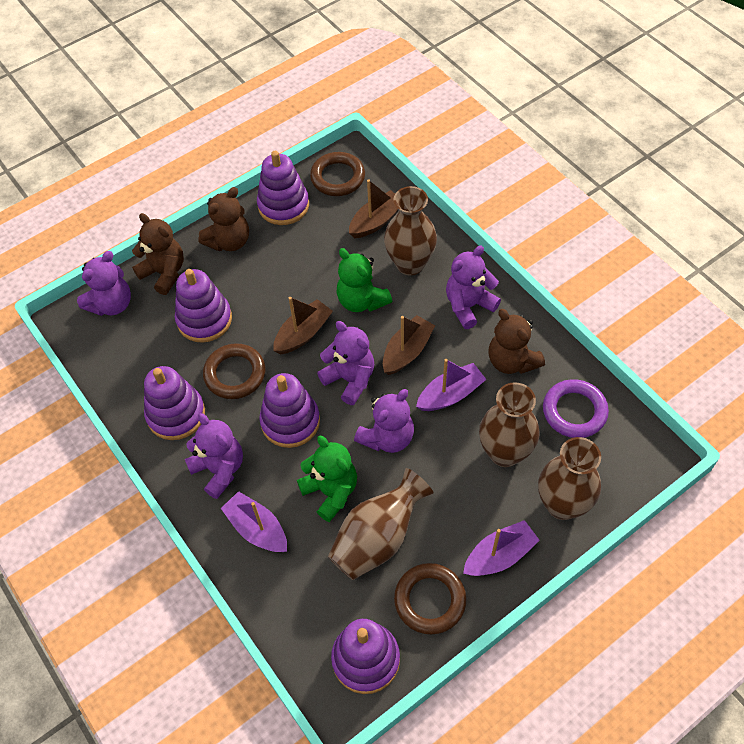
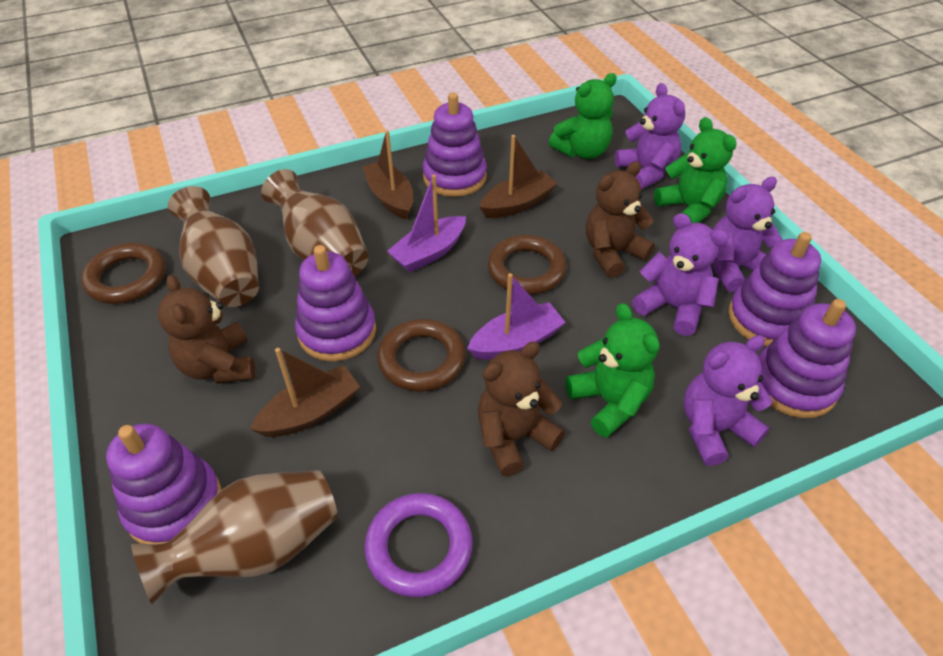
brown vase: 4 -> 3
green teddy bear: 2 -> 3
purple boat: 3 -> 2
purple teddy bear: 5 -> 4

